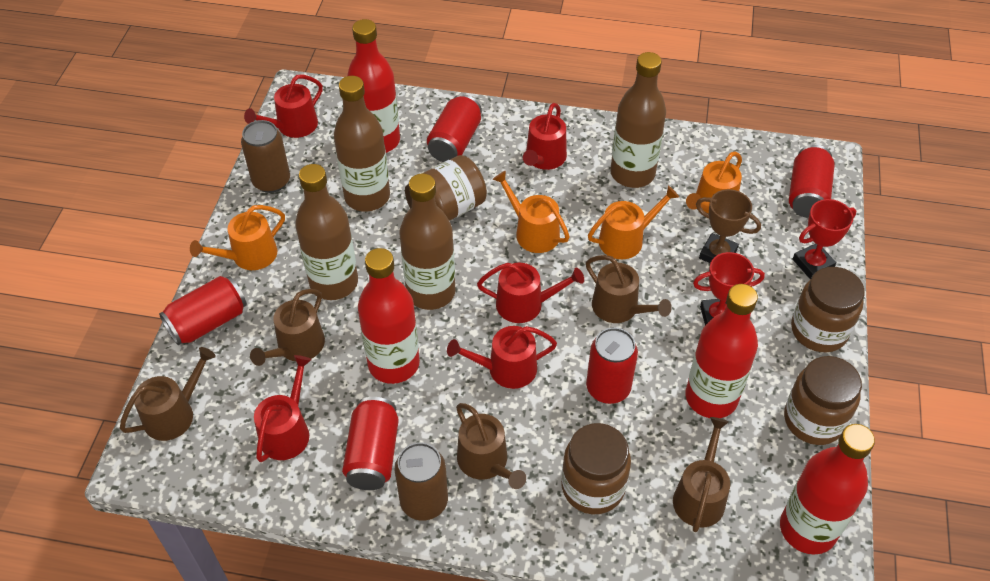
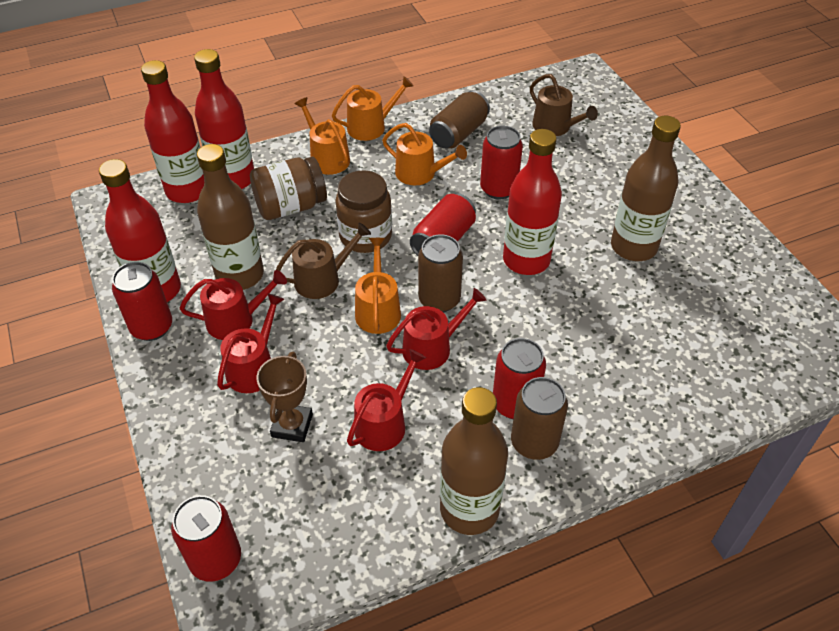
brown bottle: 4 -> 3
brown can: 2 -> 3
brown jar: 4 -> 2
brown watering can: 5 -> 2
red trophy: 2 -> 0
red watering can: 5 -> 4

